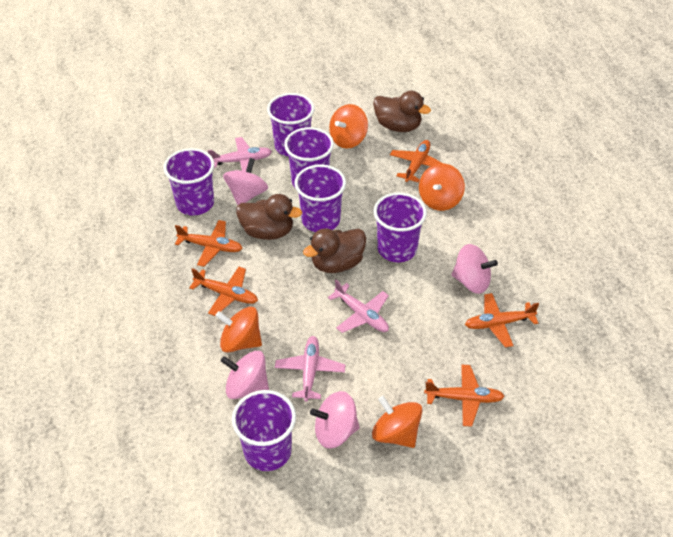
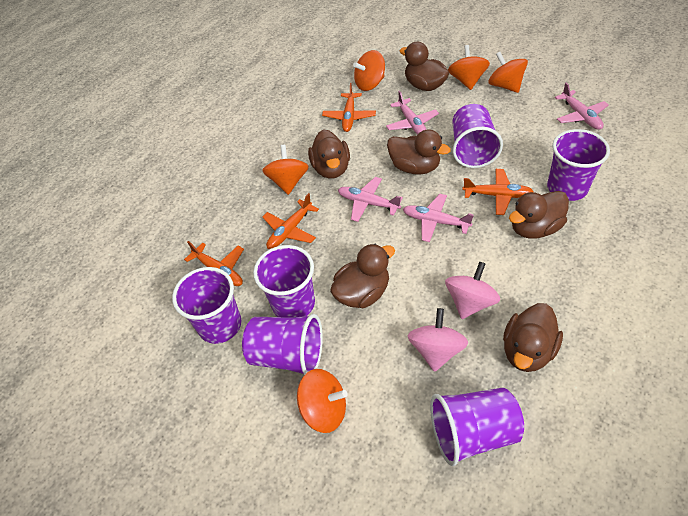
brown duck: 3 -> 6
orange plane: 5 -> 4
orange spinning top: 4 -> 5
pink plane: 3 -> 4
pink spinning top: 4 -> 2

